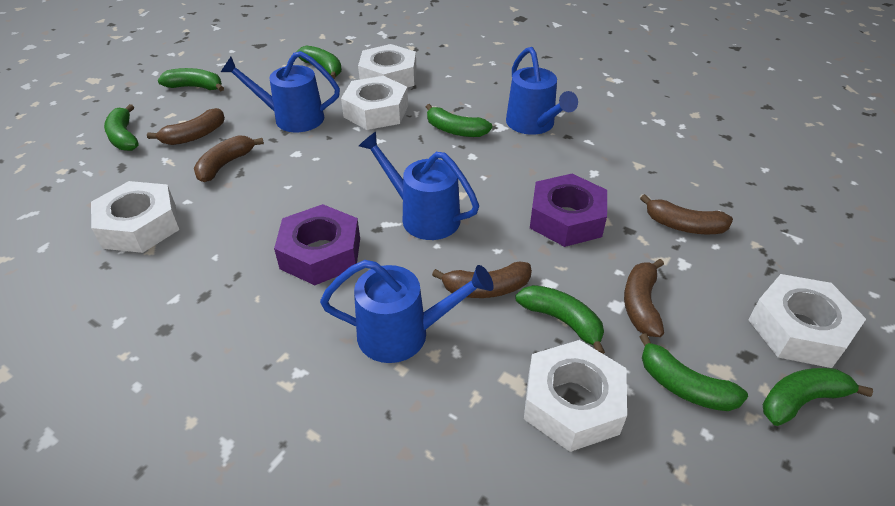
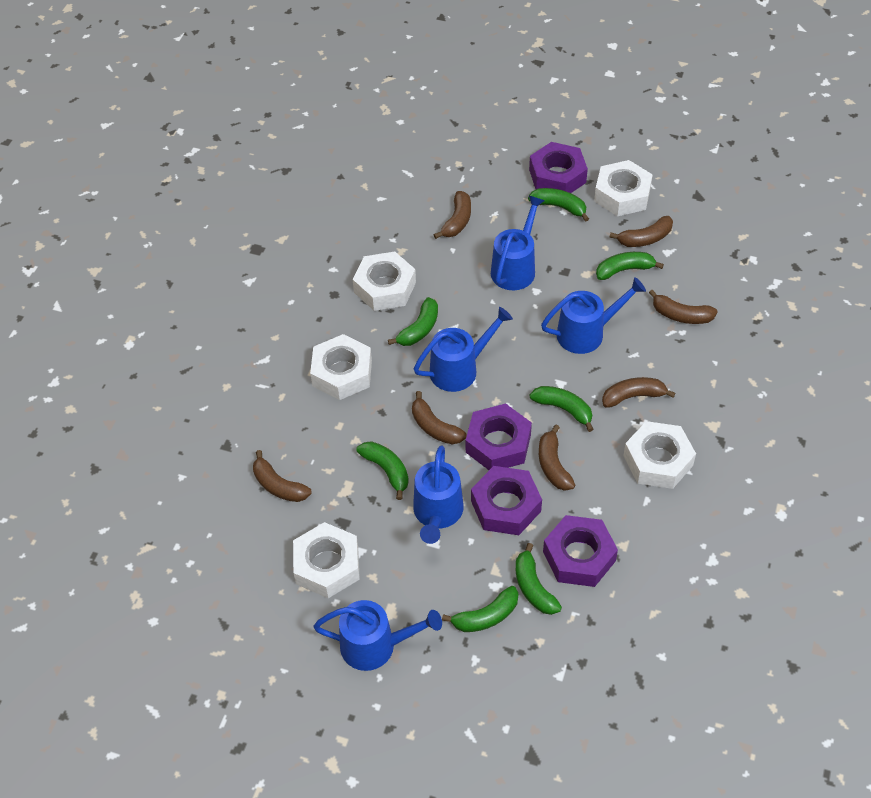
blue watering can: 4 -> 5
brown banana: 5 -> 7
purple nut: 2 -> 4

